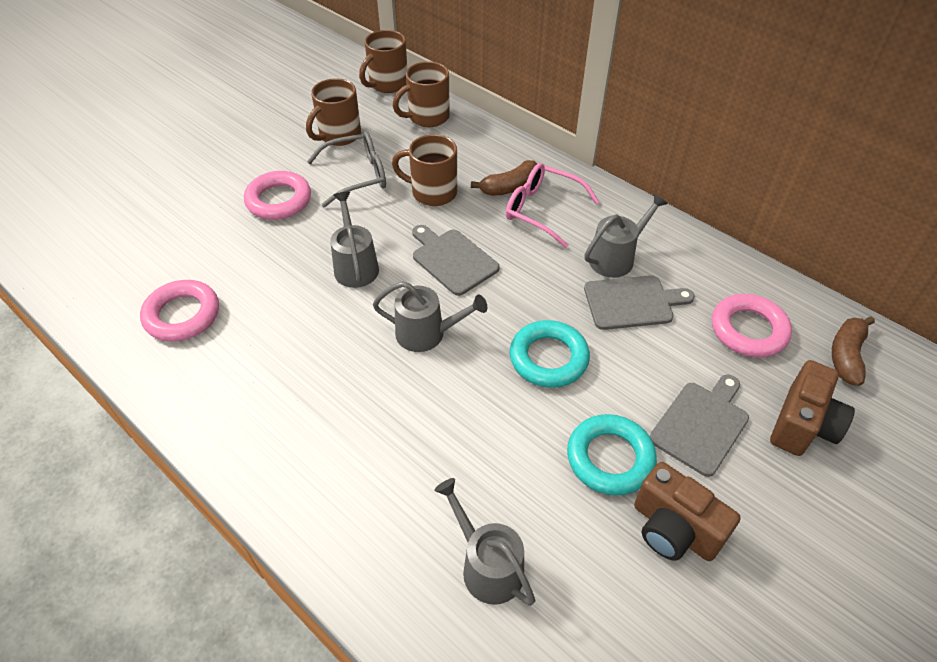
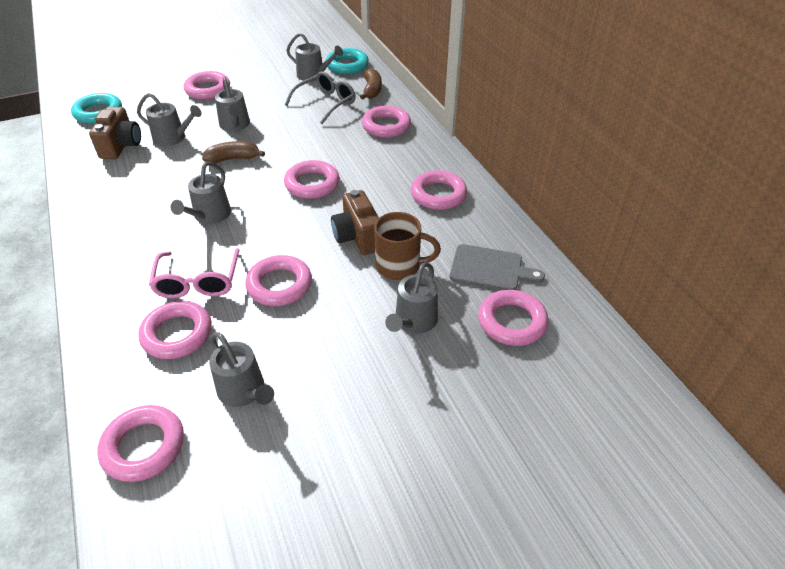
brown mug: 4 -> 1
grey cutting board: 3 -> 1
grey watering can: 4 -> 6
pink ring: 3 -> 8

